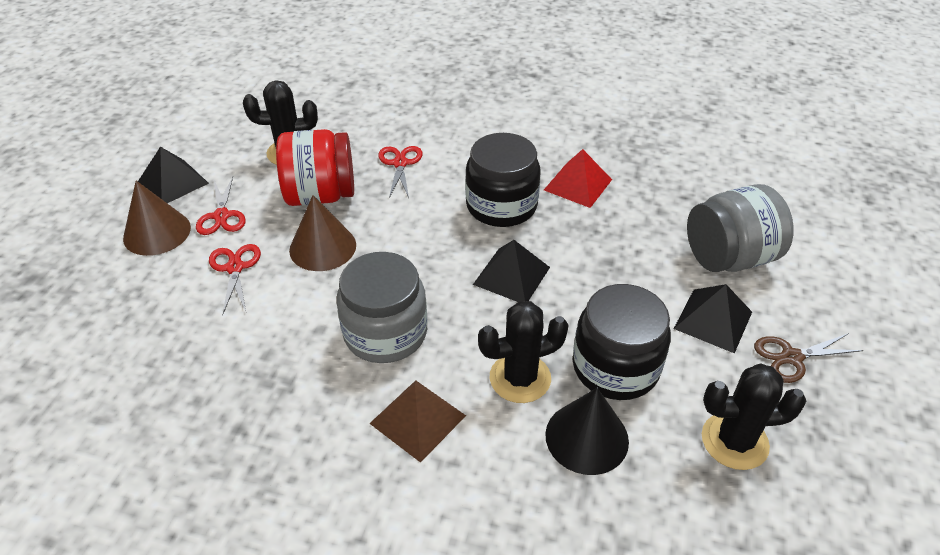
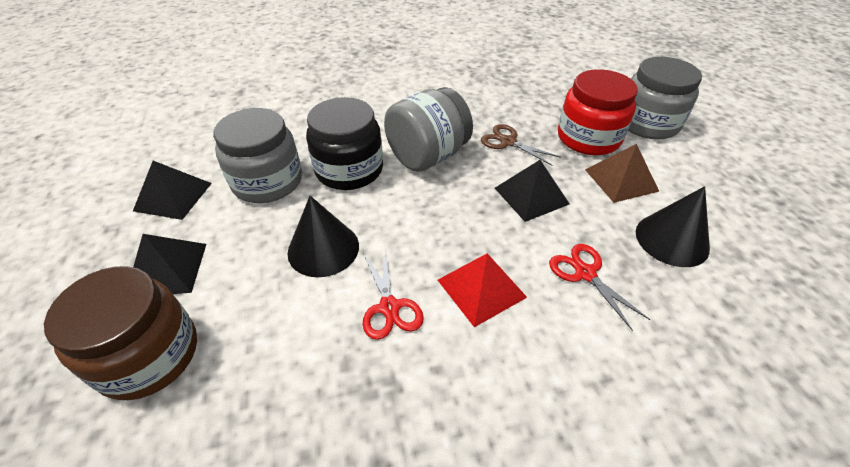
black cactus: 3 -> 0
black cone: 1 -> 2
black jar: 2 -> 1
brown cone: 2 -> 0
brown jar: 0 -> 1
grey jar: 2 -> 3
red scissors: 3 -> 2

